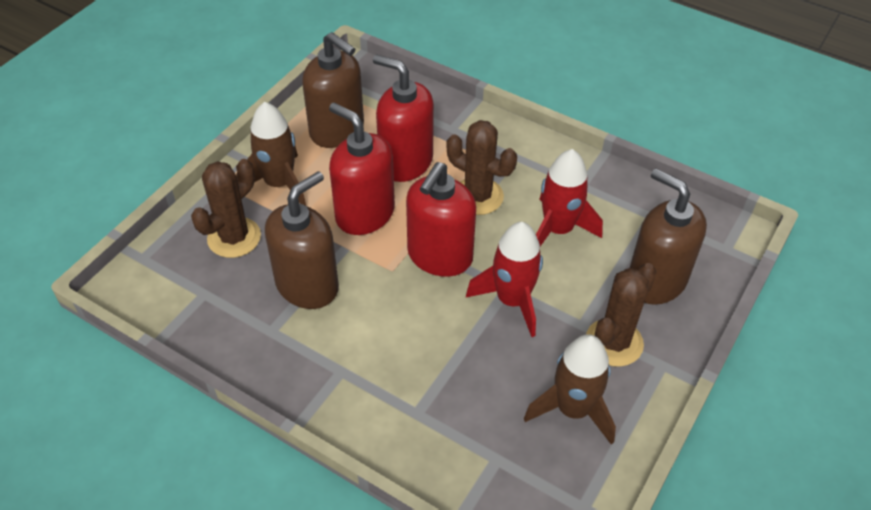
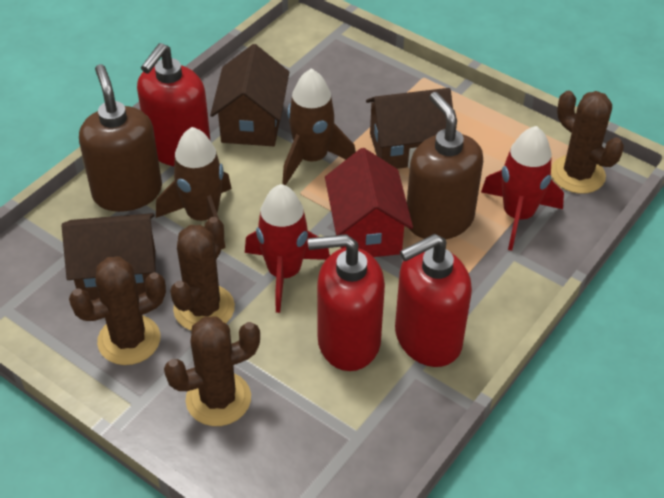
brown cactus: 3 -> 4
brown house: 0 -> 3
brown soap dispenser: 3 -> 2
red house: 0 -> 1

